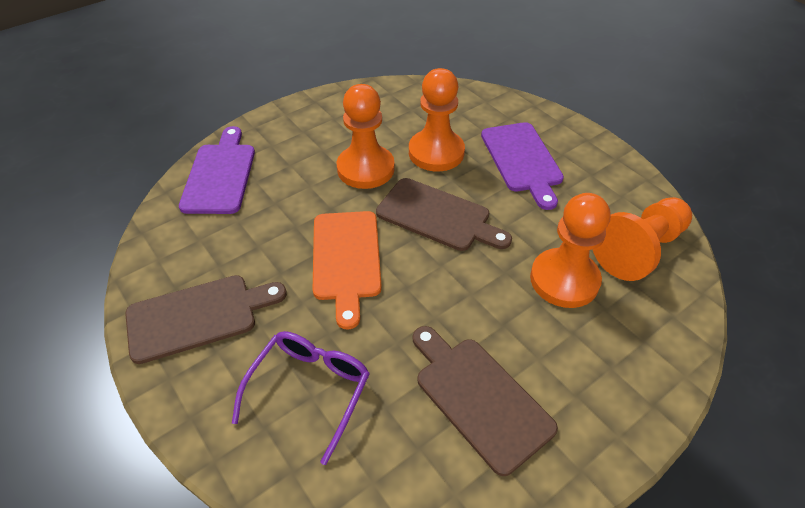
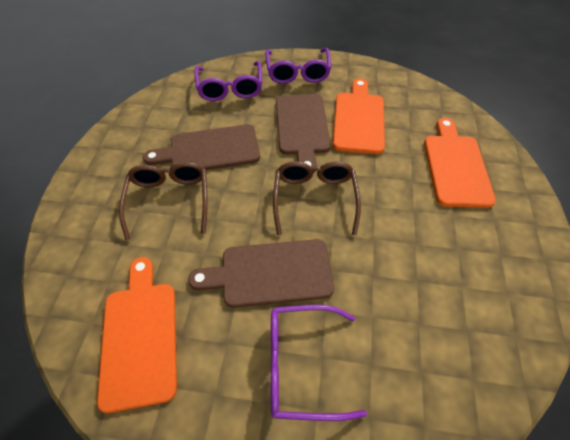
brown glasses: 0 -> 2
orange cutting board: 1 -> 3
orange pawn: 4 -> 0
purple cutting board: 2 -> 0
purple glasses: 1 -> 3

